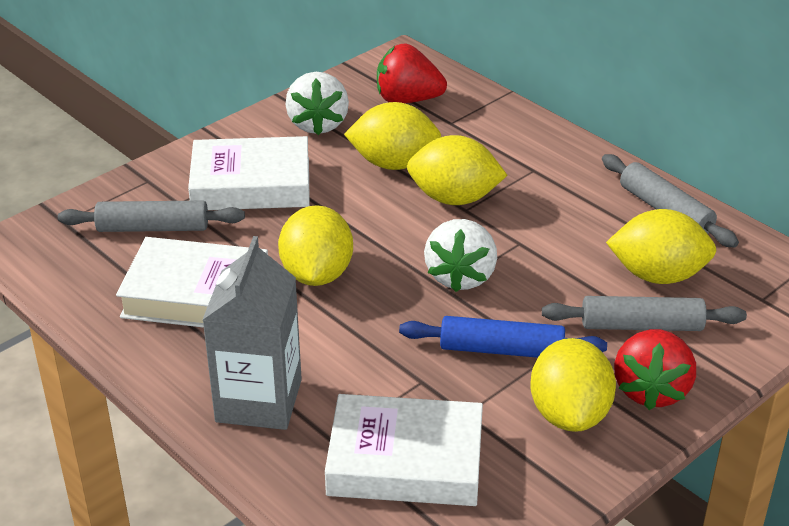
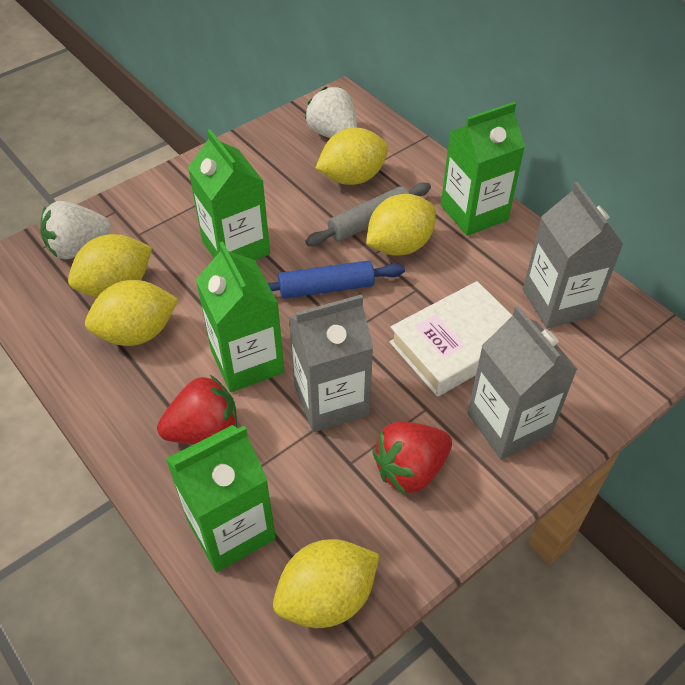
green carton: 0 -> 4
grey carton: 1 -> 3
grey rolling pin: 3 -> 1
white book: 3 -> 1

